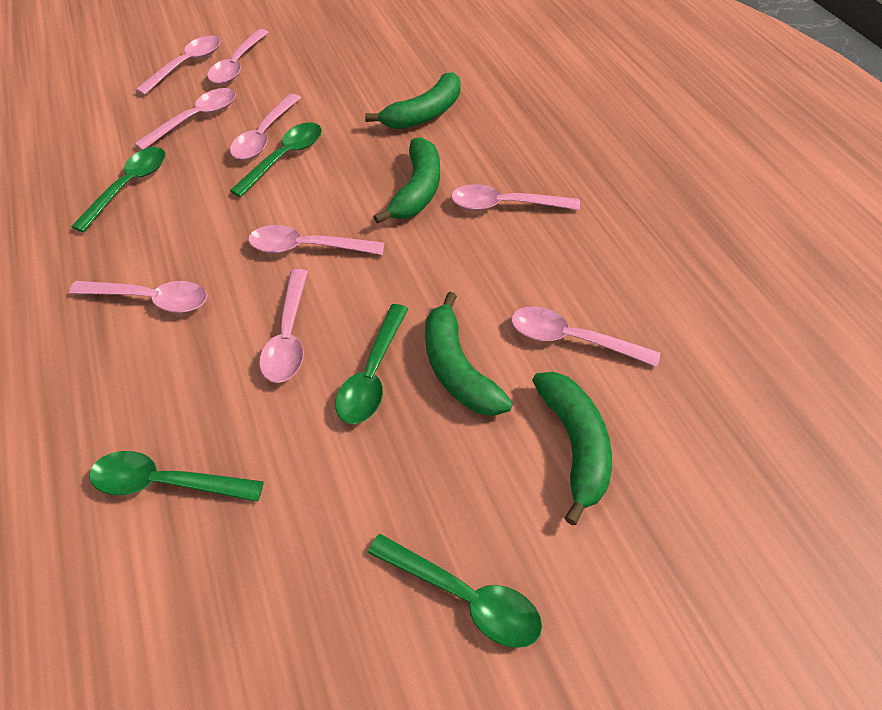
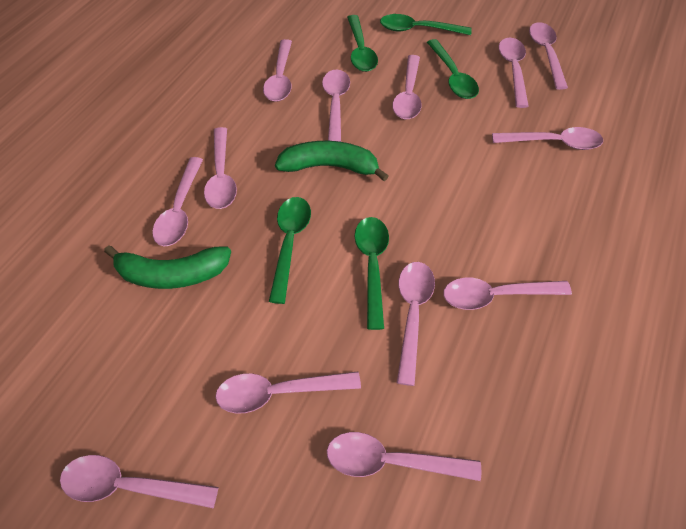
green banana: 4 -> 2
pink spoon: 9 -> 13

